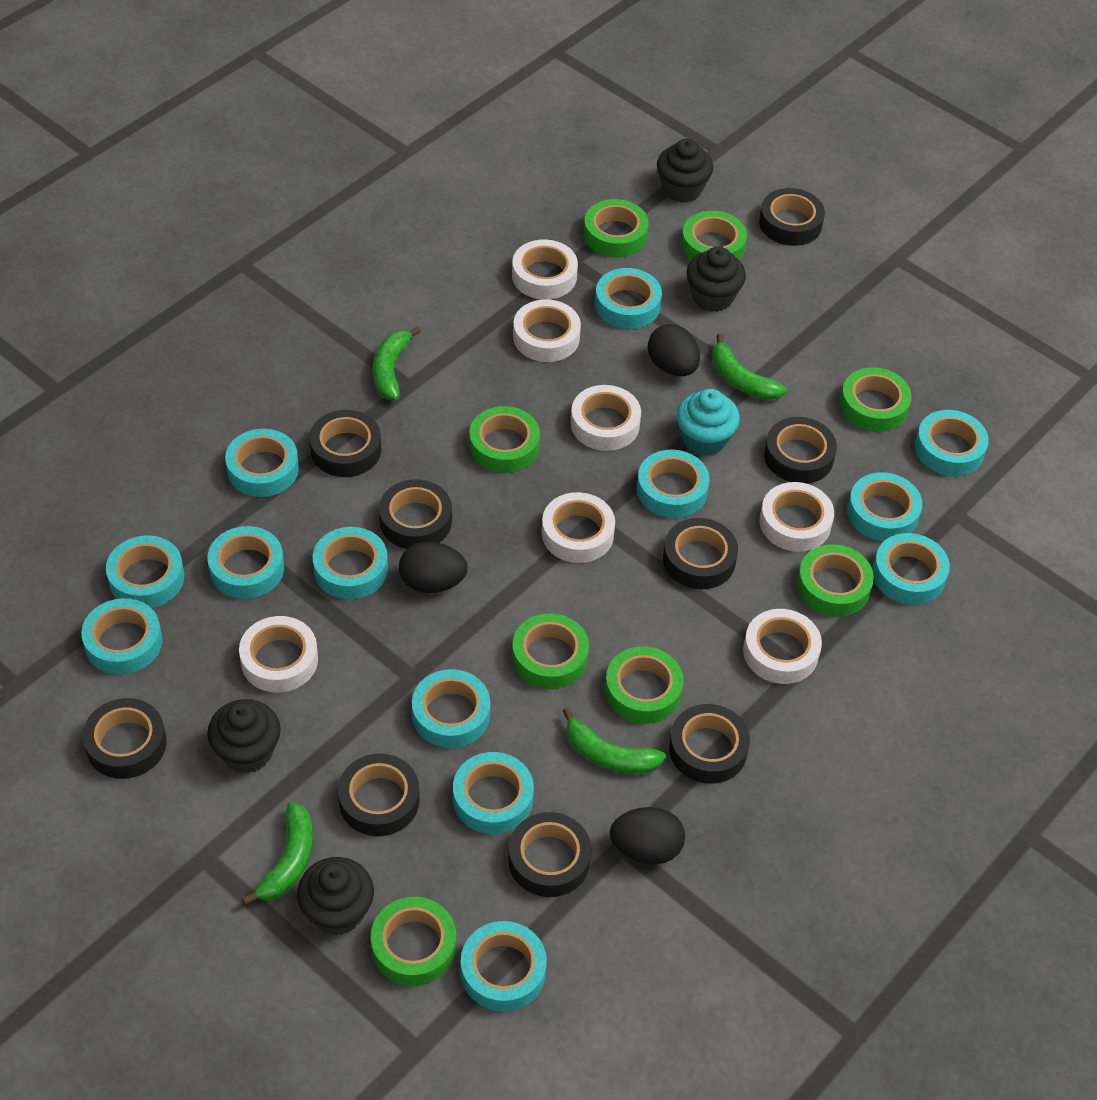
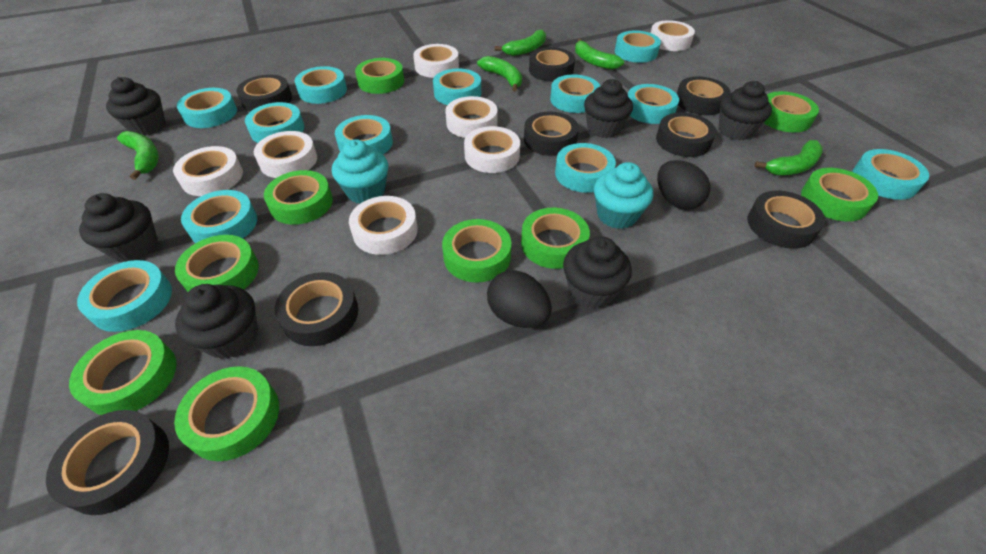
black cupcake: 4 -> 6
black egg: 3 -> 2
black tape: 9 -> 8
green banana: 4 -> 5
green tape: 8 -> 9
turquoise cupcake: 1 -> 2
turquoise tape: 13 -> 12

